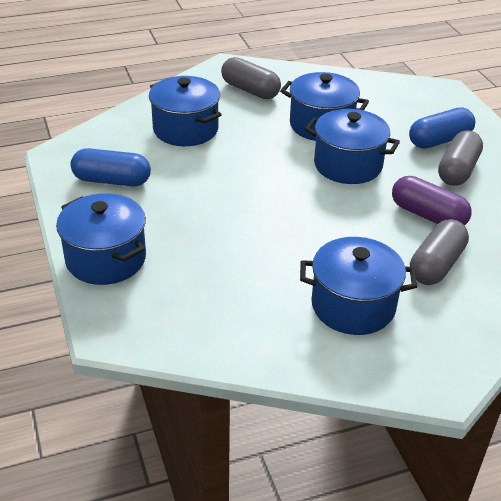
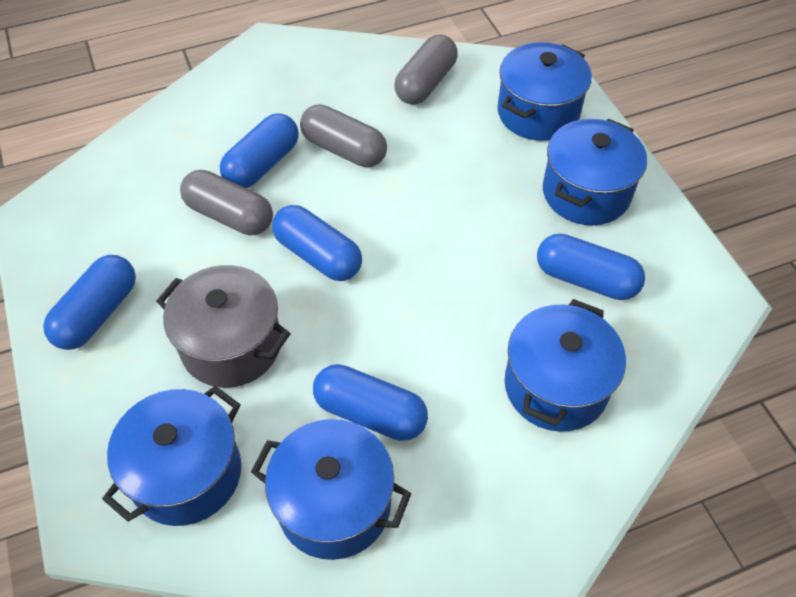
blue capsule: 2 -> 5
grey pot: 0 -> 1
purple capsule: 1 -> 0

